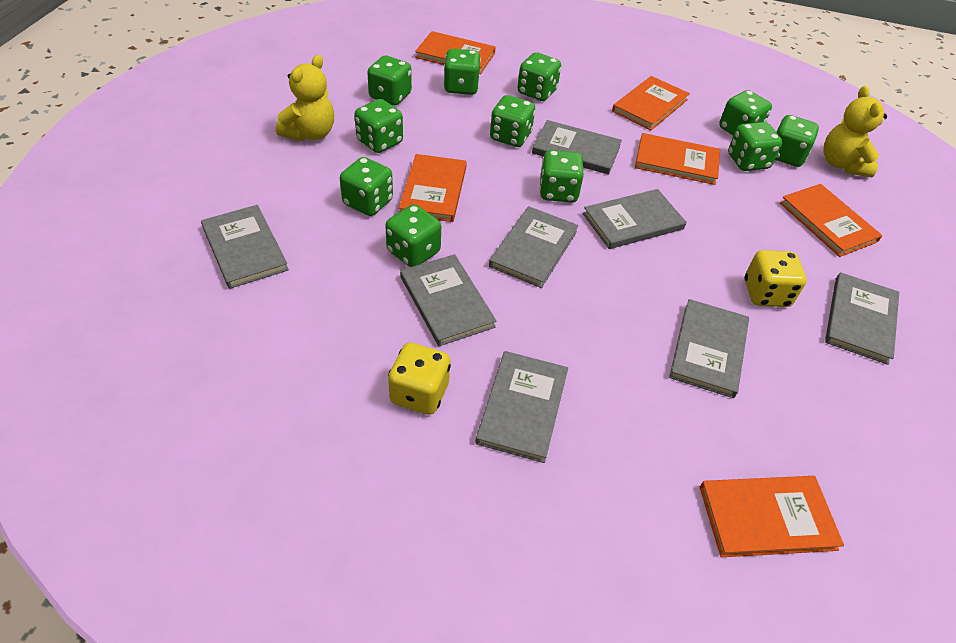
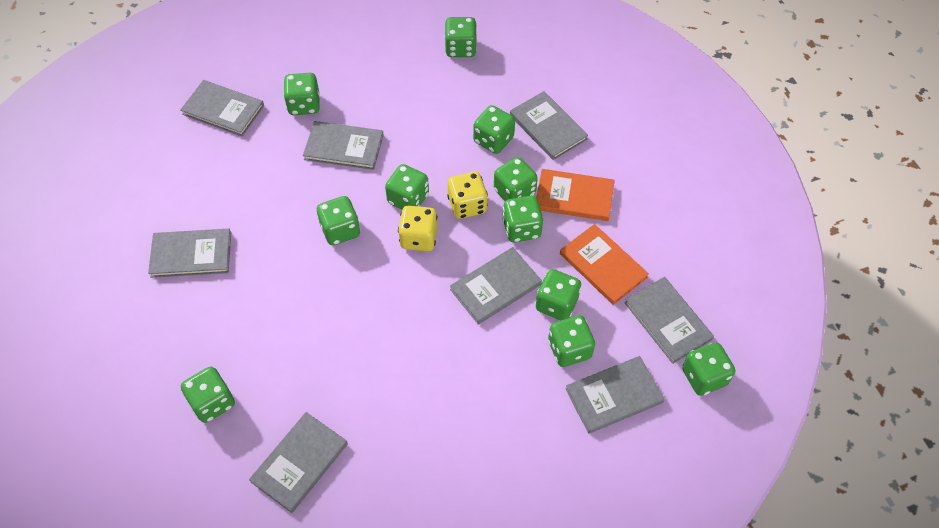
orange book: 6 -> 2
yellow teddy bear: 2 -> 0

